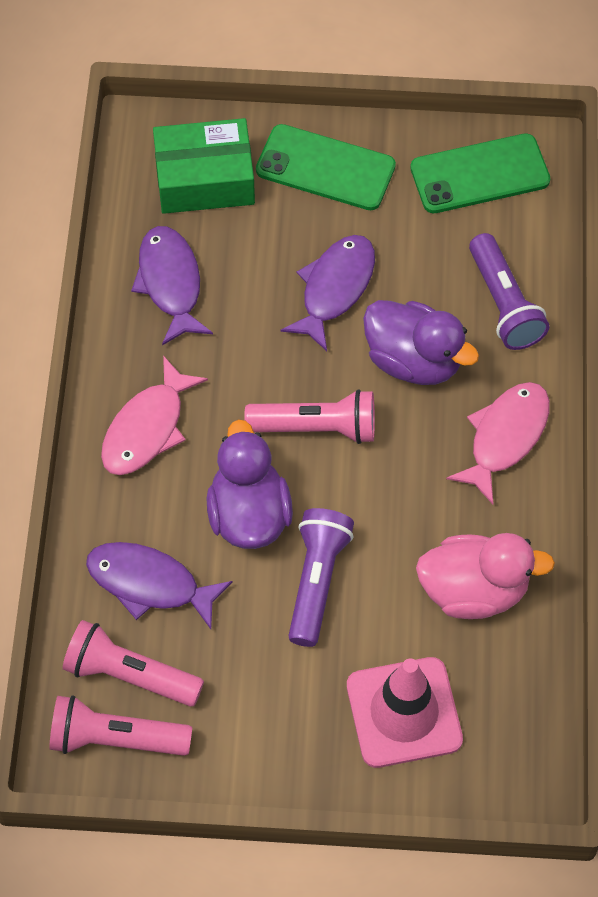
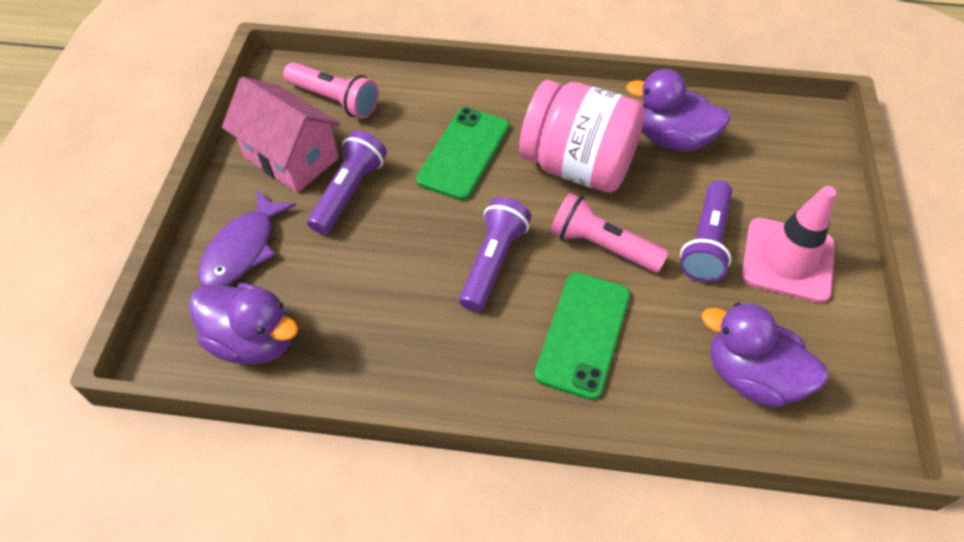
green box: 1 -> 0
pink duck: 1 -> 0
pink fish: 2 -> 0
pink flashlight: 3 -> 2
pink house: 0 -> 1
pink jar: 0 -> 1
purple duck: 2 -> 3
purple fish: 3 -> 1
purple flashlight: 2 -> 3

